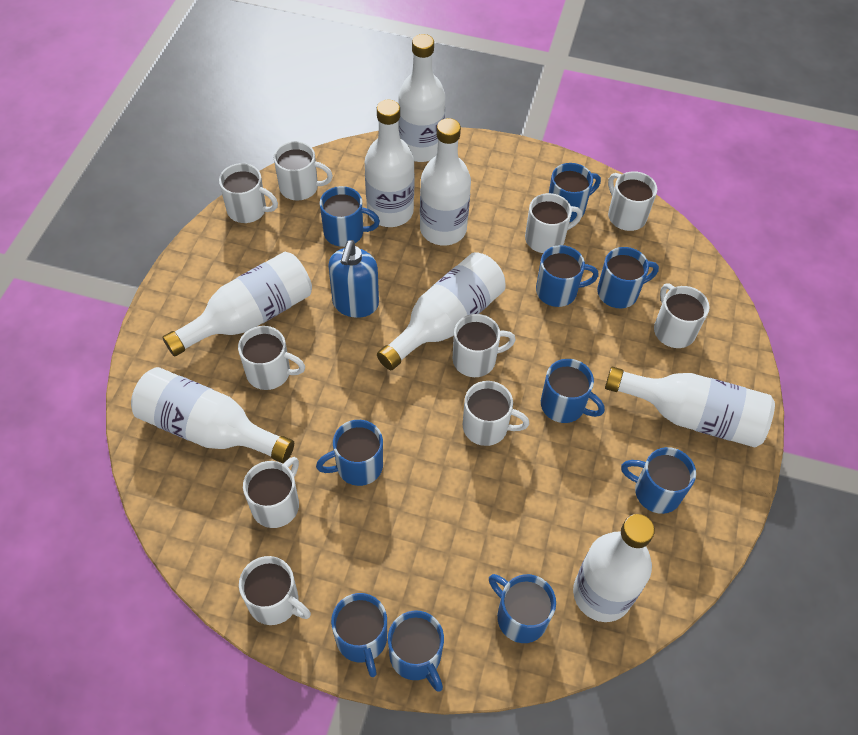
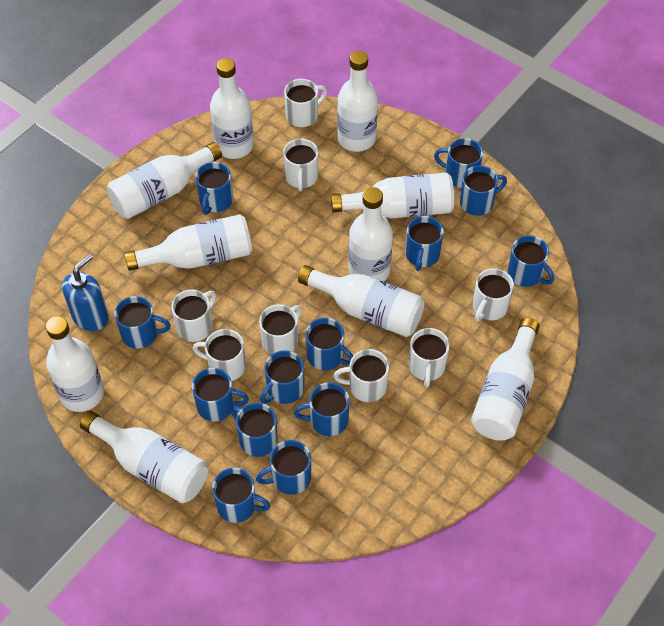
blue mug: 10 -> 13
white bottle: 8 -> 10
white mug: 10 -> 8

